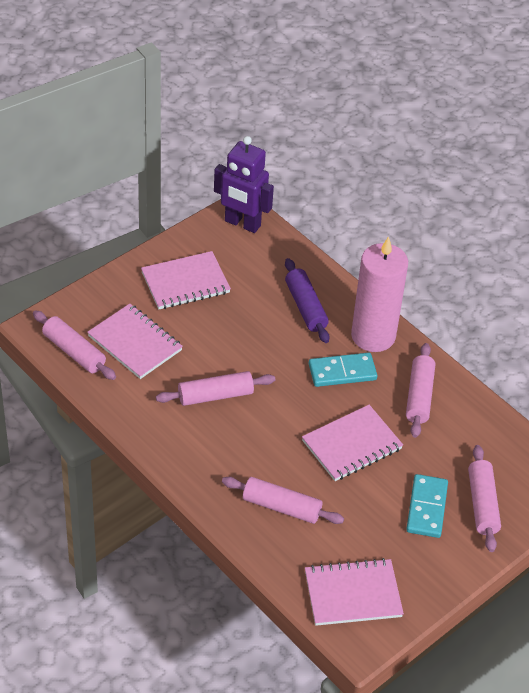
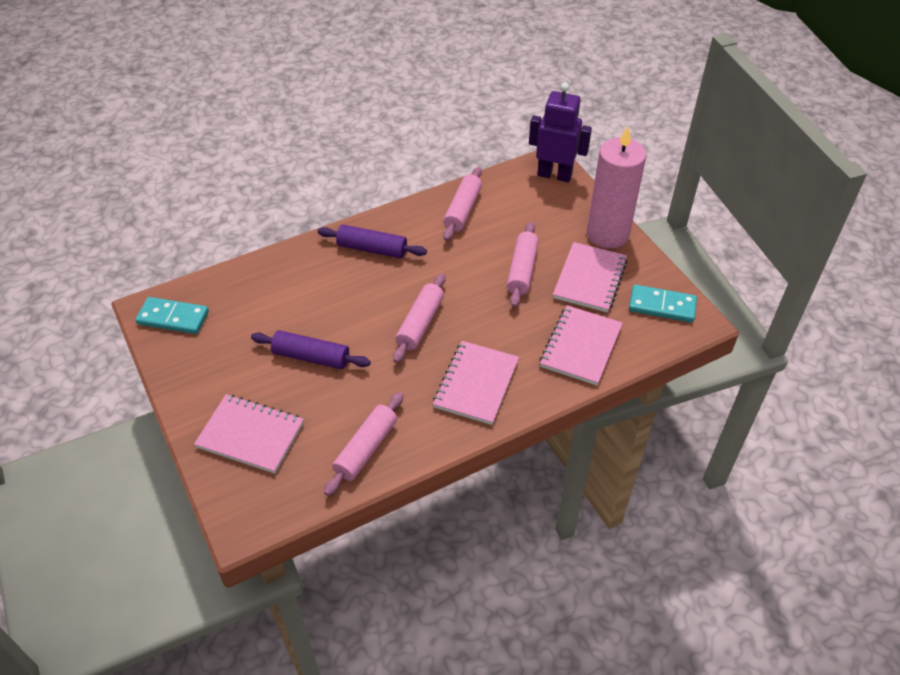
pink rolling pin: 5 -> 4
purple rolling pin: 1 -> 2

